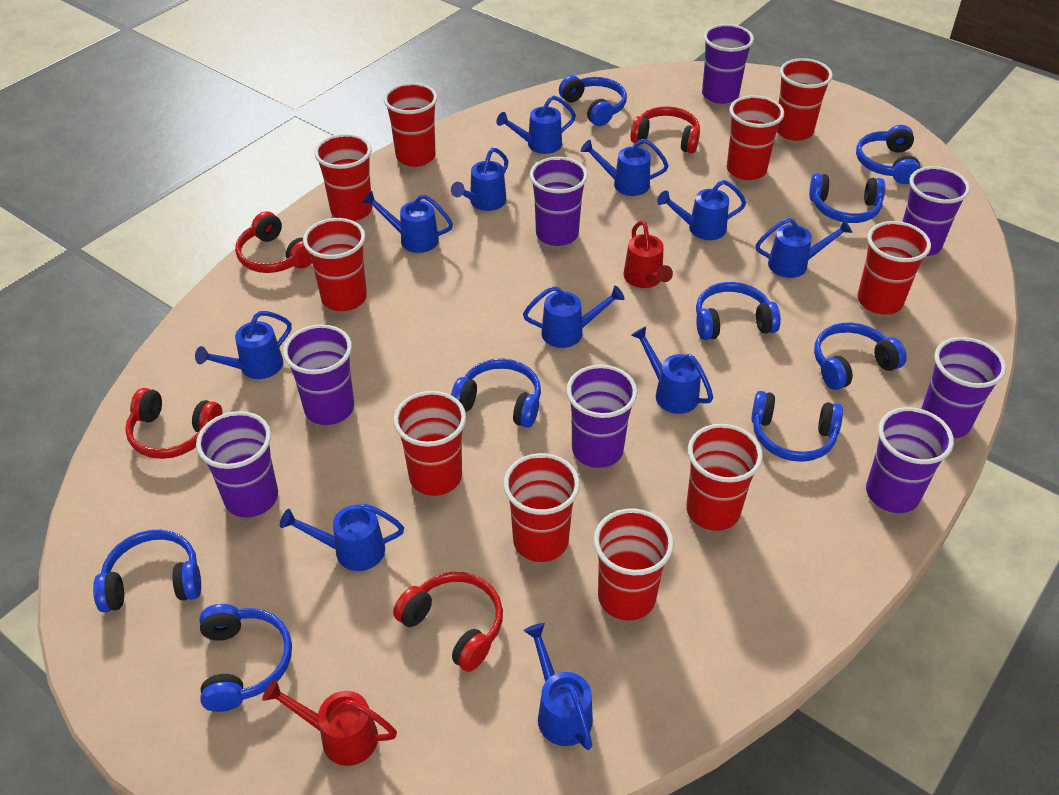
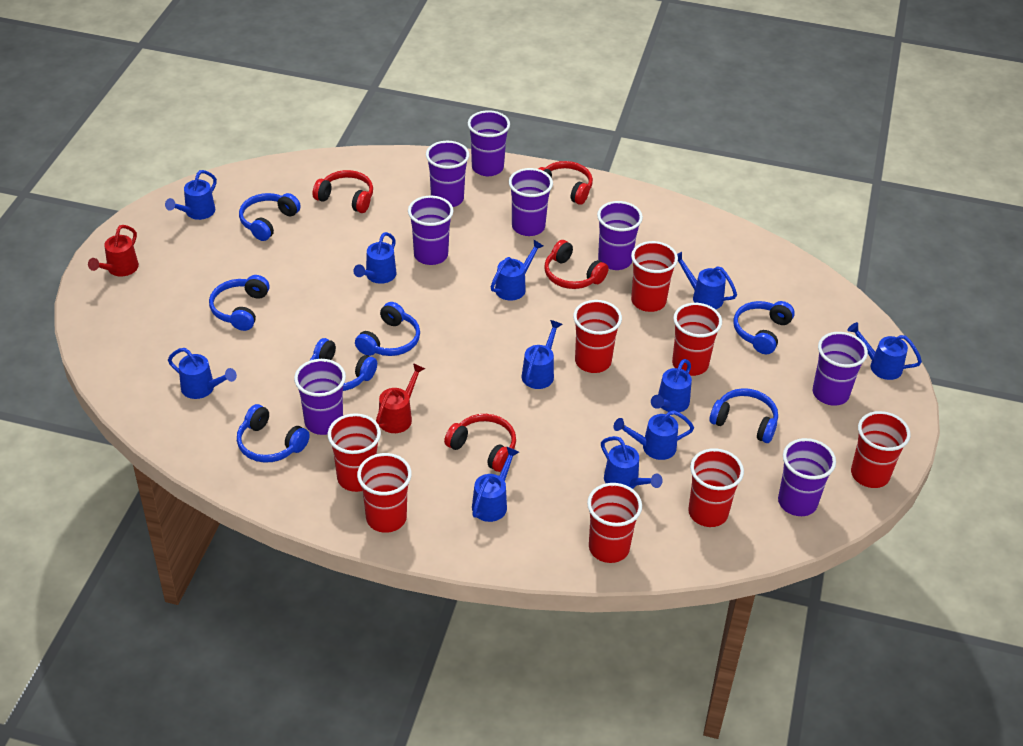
blue headphones: 9 -> 7
red cup: 10 -> 8

